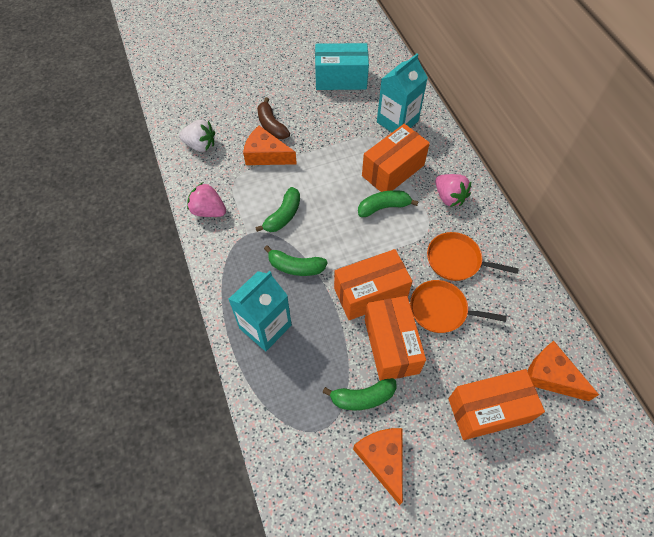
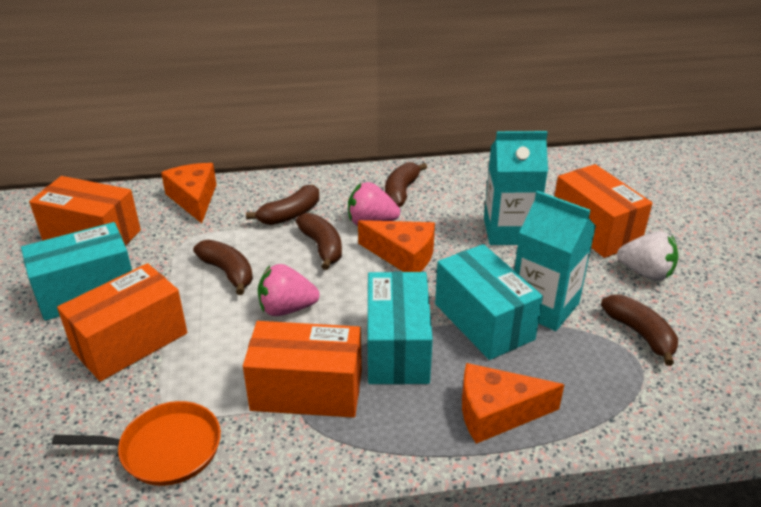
brown banana: 1 -> 5
green banana: 4 -> 0
orange pan: 2 -> 1
turquoise box: 1 -> 3

